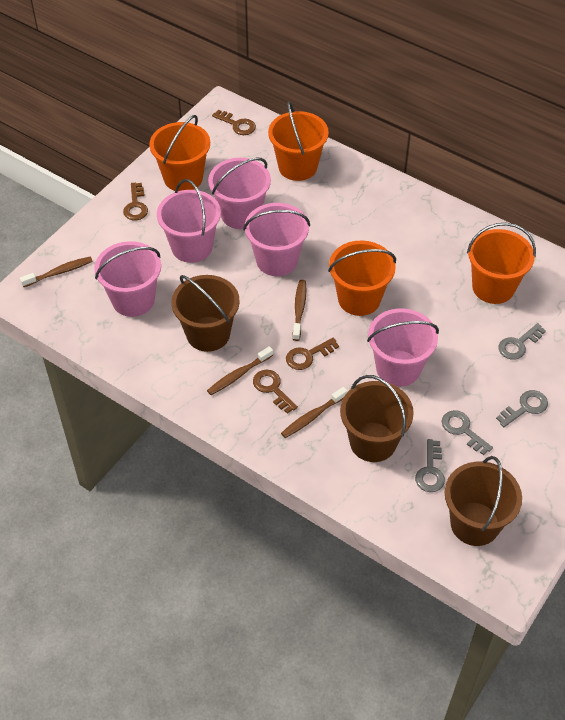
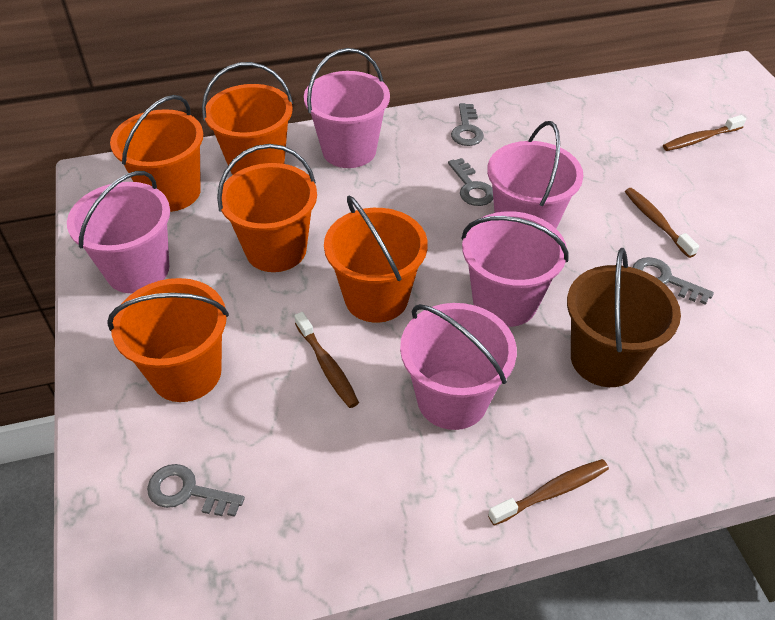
brown bucket: 3 -> 1
brown key: 4 -> 0
orange bucket: 4 -> 5

